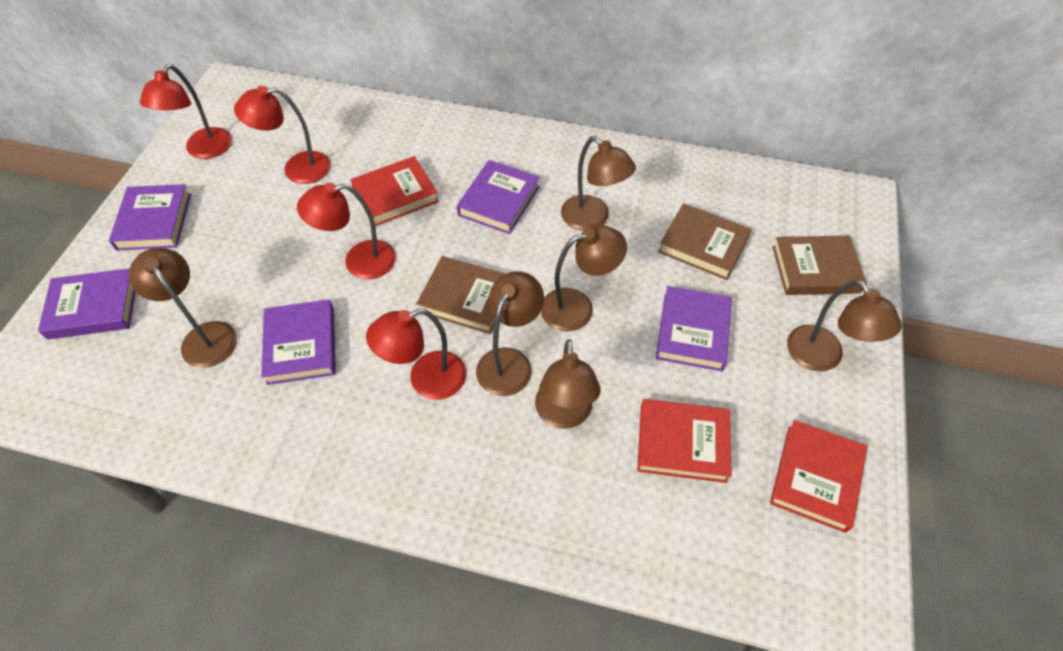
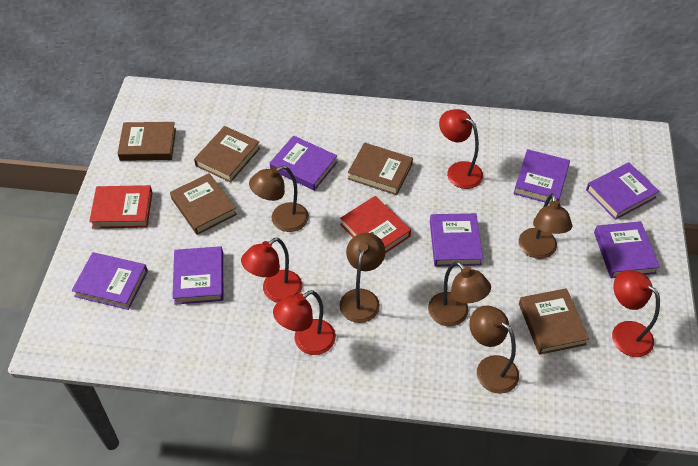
brown book: 3 -> 5
brown lamp: 6 -> 5
purple book: 5 -> 7
red book: 3 -> 2

